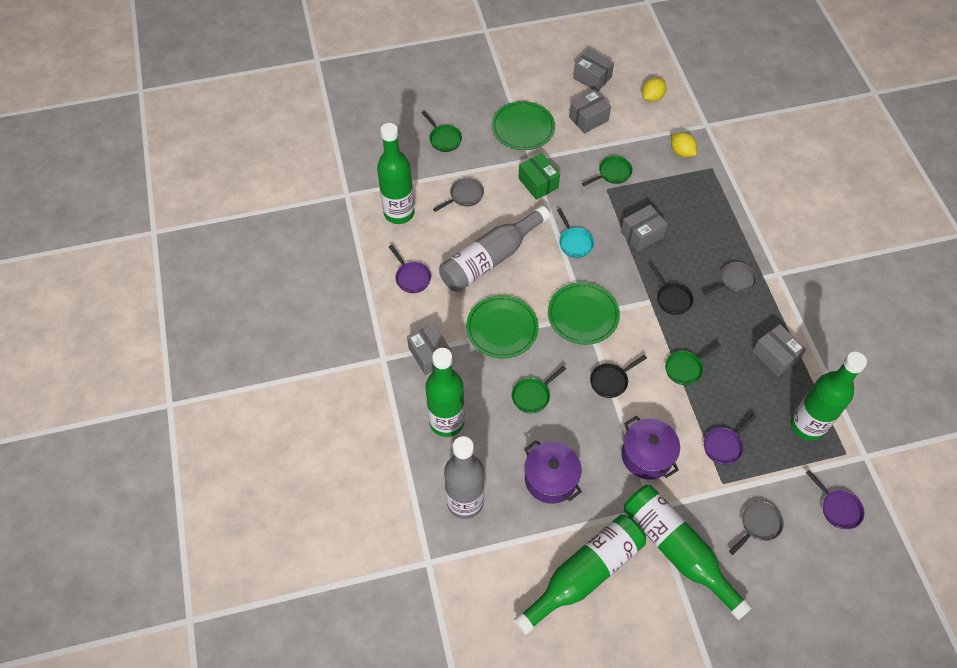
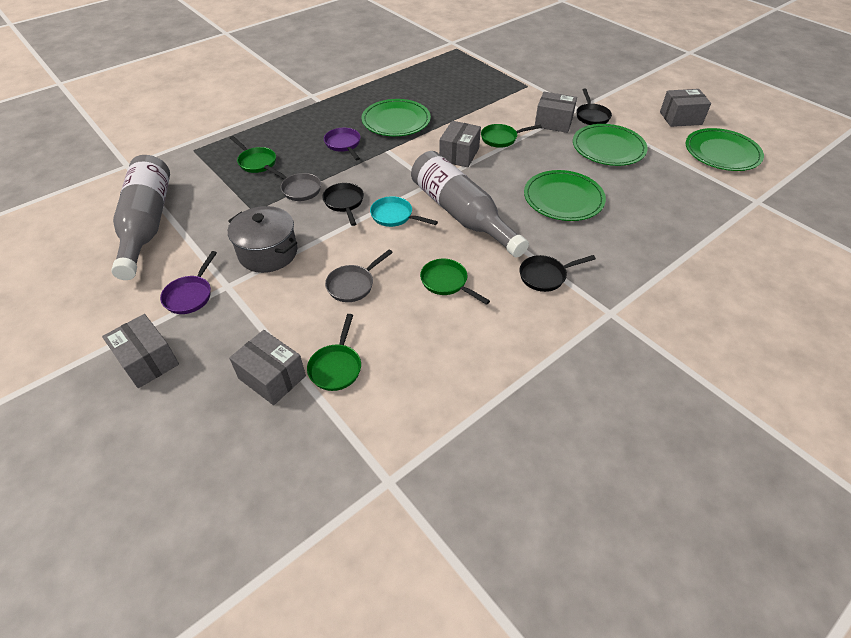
black pan: 2 -> 3
green bottle: 5 -> 0
green box: 1 -> 0
green plate: 3 -> 4
grey pan: 3 -> 2
grey pot: 0 -> 1
purple pan: 3 -> 2
purple pot: 2 -> 0
yellow lemon: 2 -> 0

